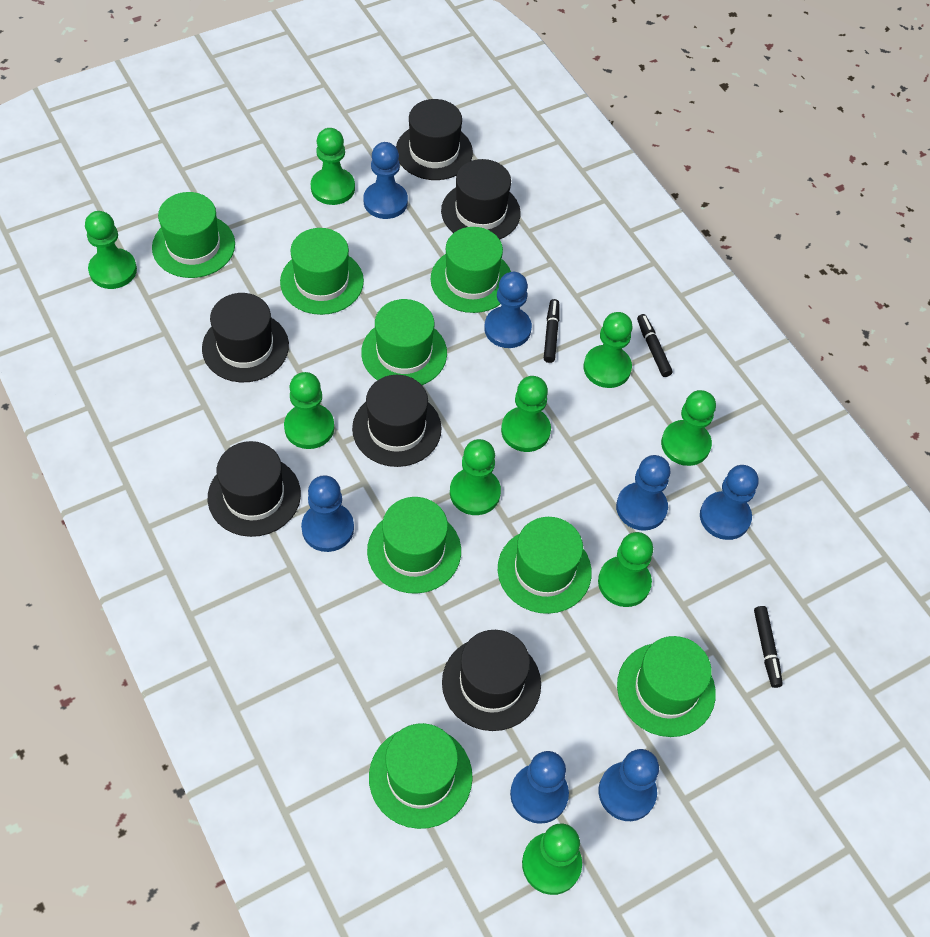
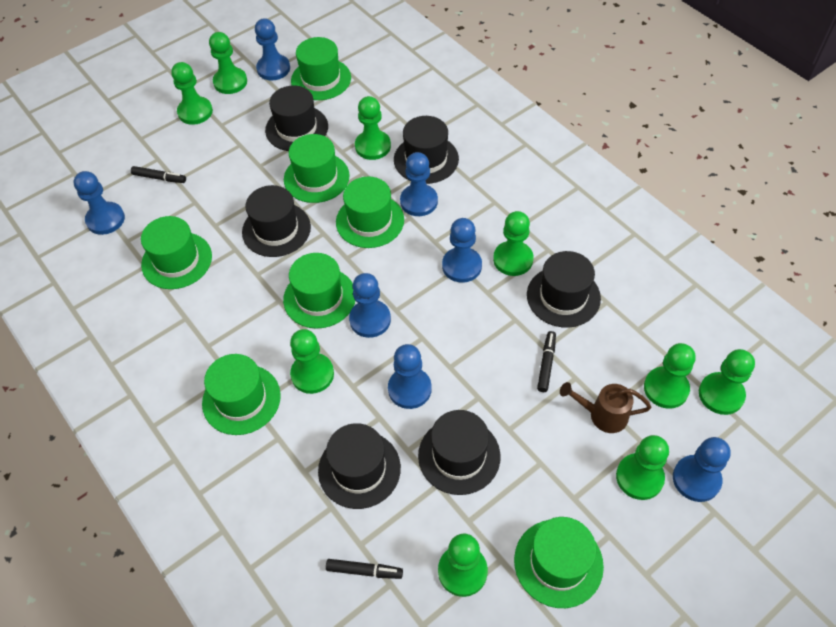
brown watering can: 0 -> 1
green hat: 8 -> 7

